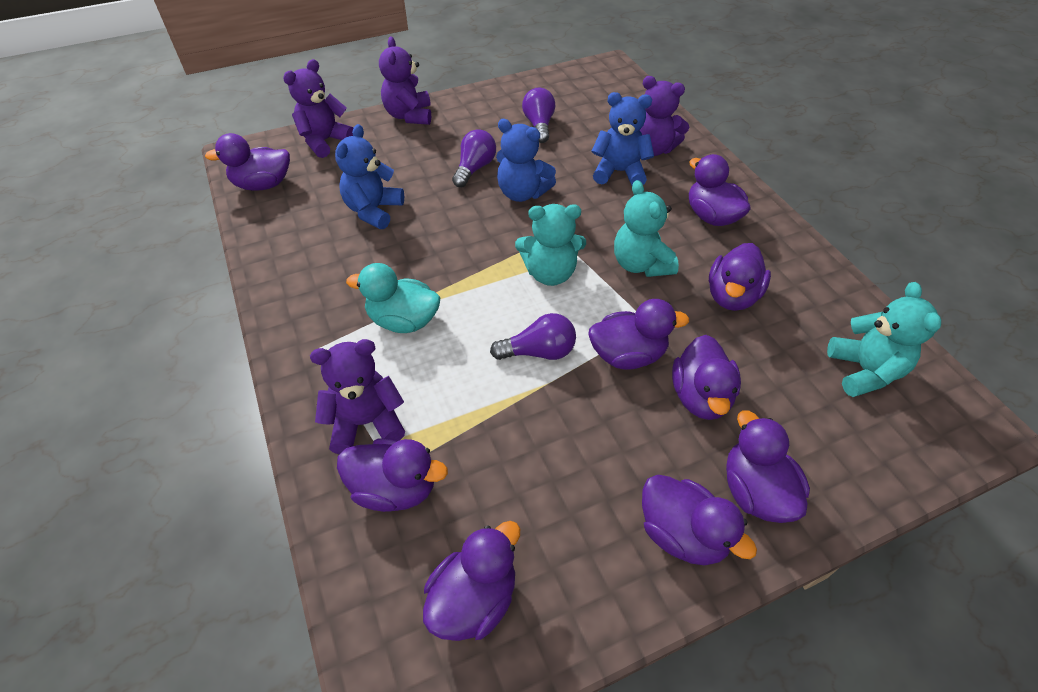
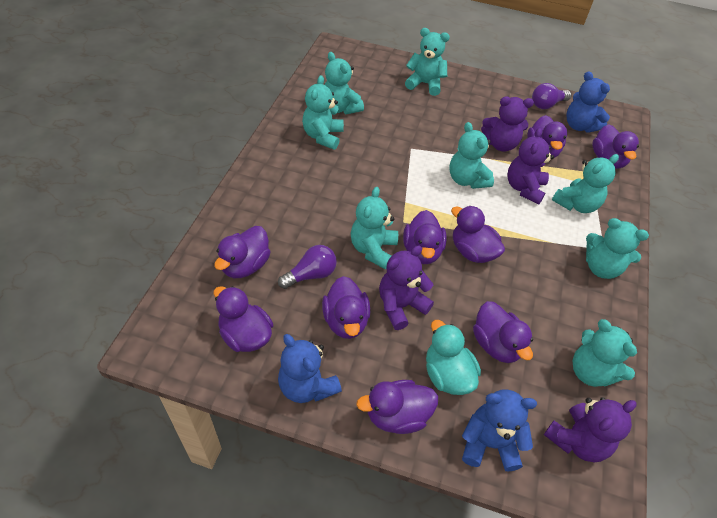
purple light bulb: 3 -> 2
turquoise teddy bear: 3 -> 8

